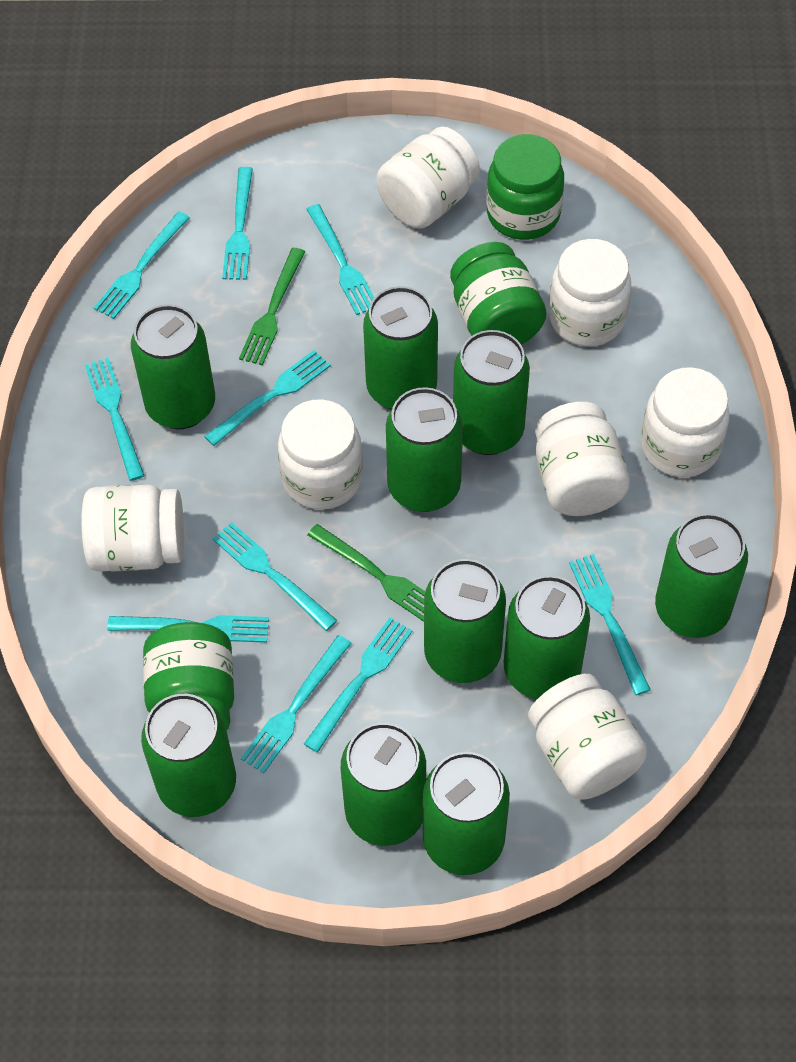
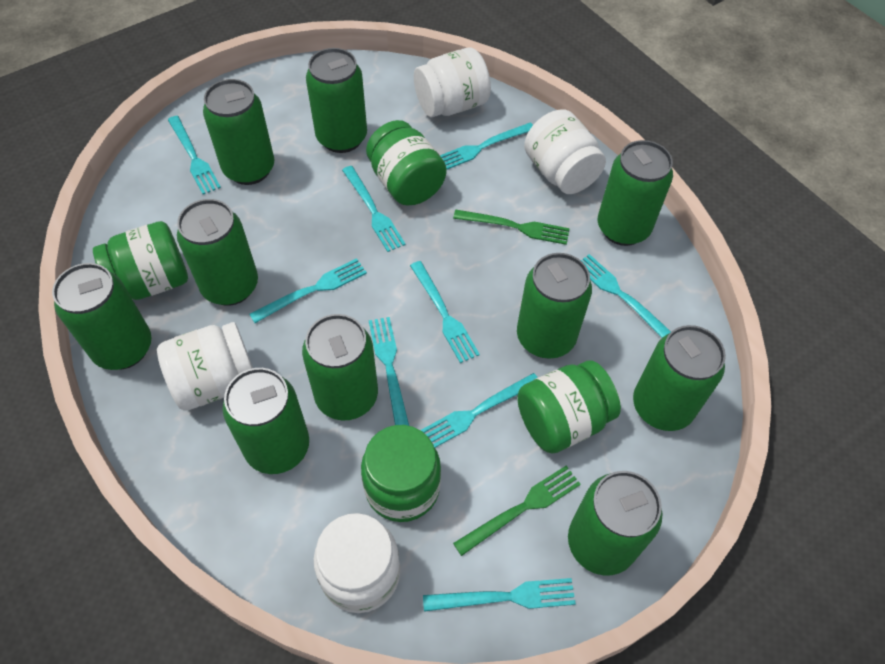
green jar: 3 -> 4
turquoise fork: 10 -> 9
white jar: 7 -> 4

